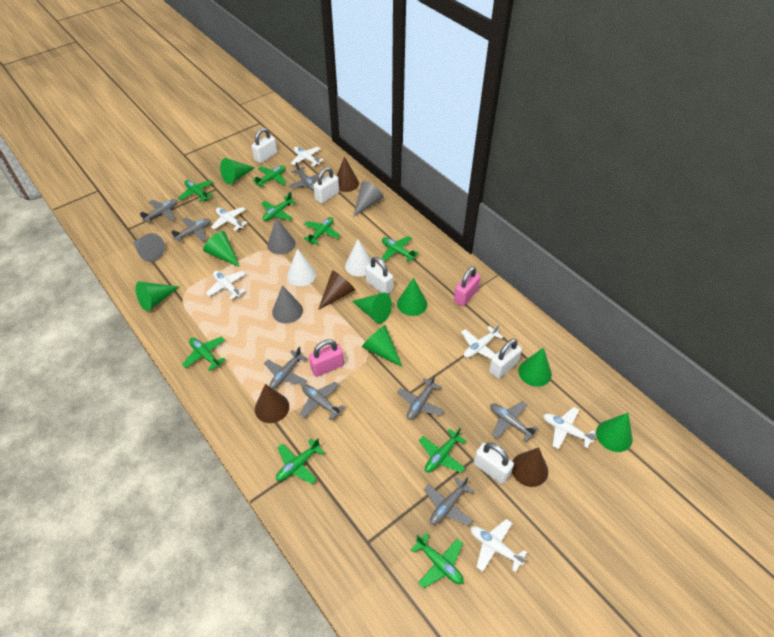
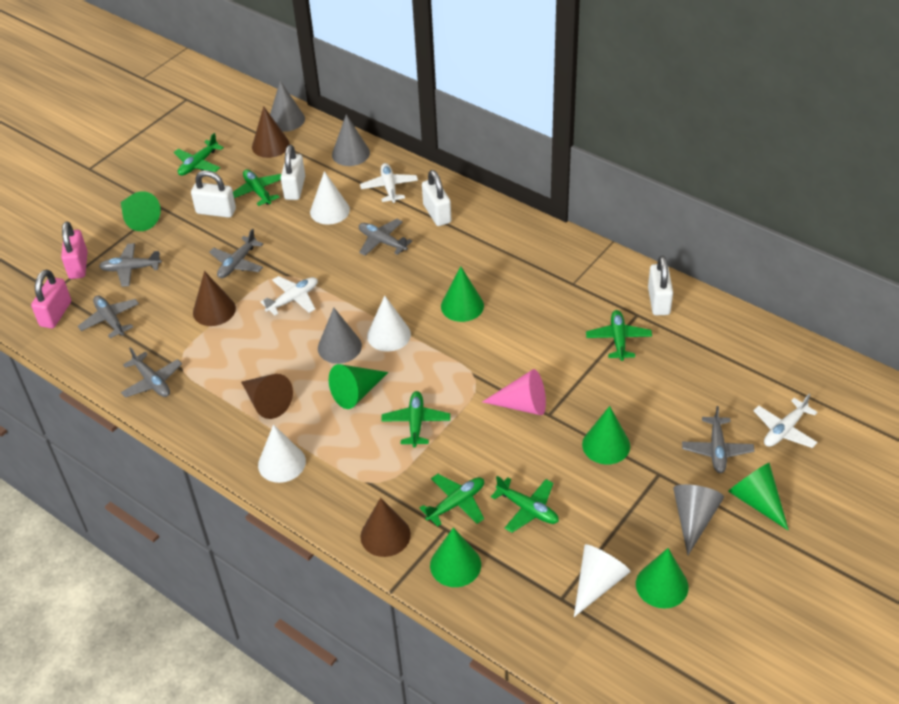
green cone: 8 -> 7
green plane: 9 -> 6
grey plane: 8 -> 6
pink cone: 0 -> 1
white cone: 2 -> 4
white padlock: 5 -> 4
white plane: 6 -> 3

